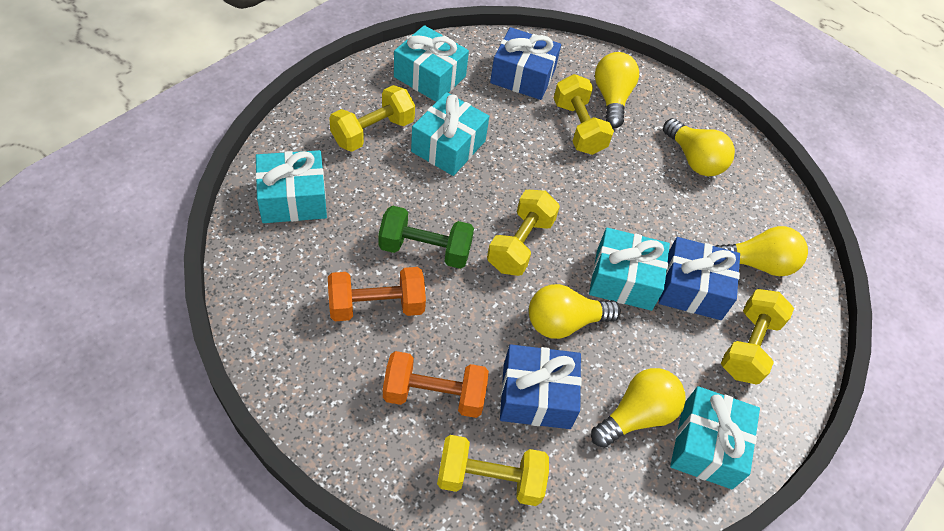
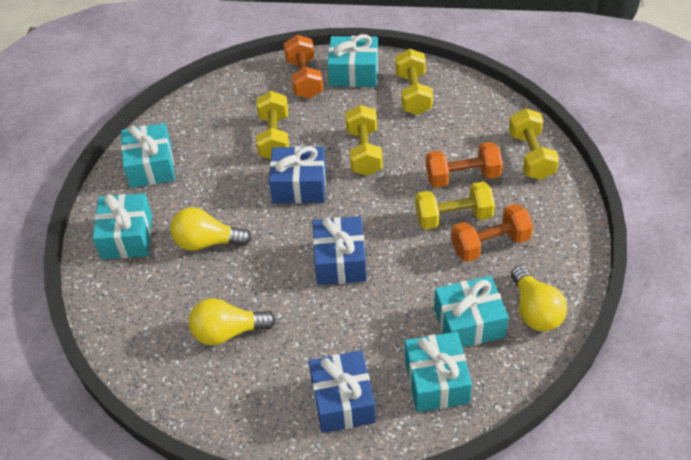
green dumbbell: 1 -> 0
orange dumbbell: 2 -> 3
yellow light bulb: 5 -> 3

